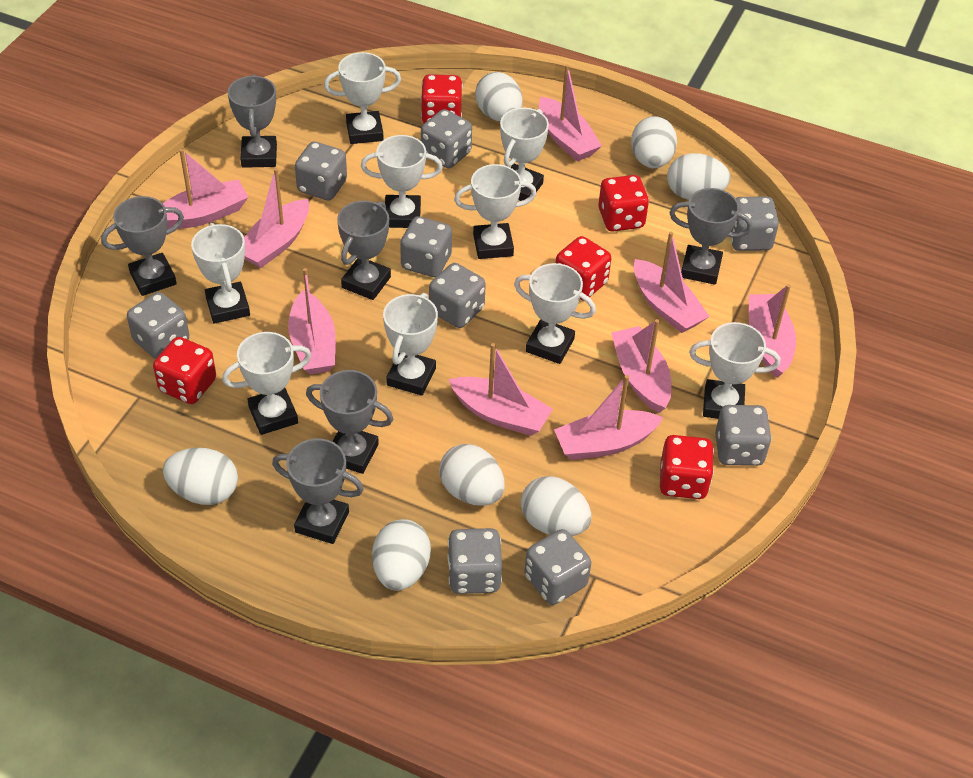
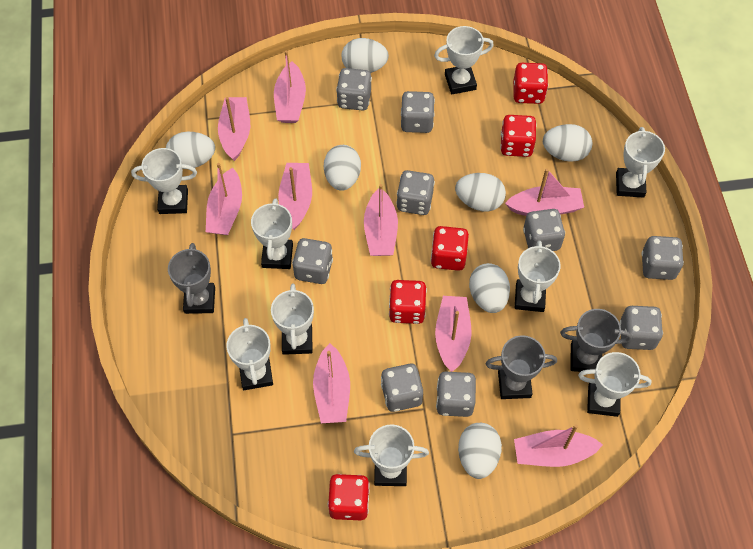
grey trophy: 6 -> 3

